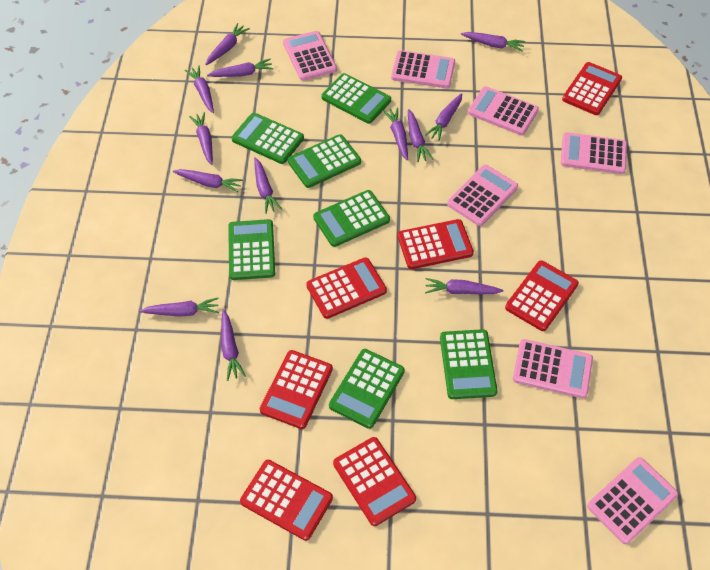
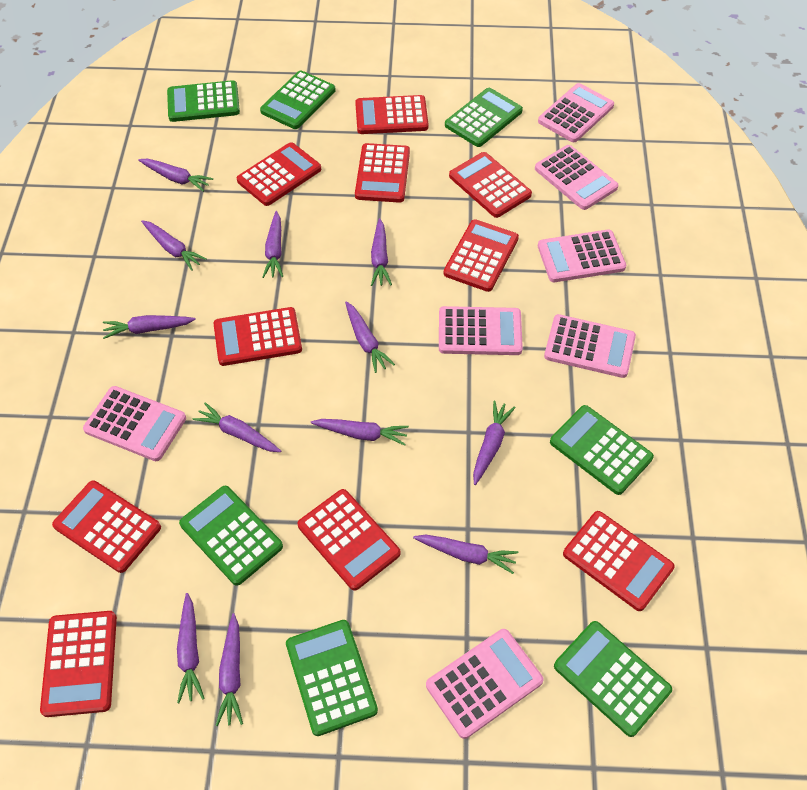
purple carrot: 13 -> 12
red calculator: 7 -> 10

